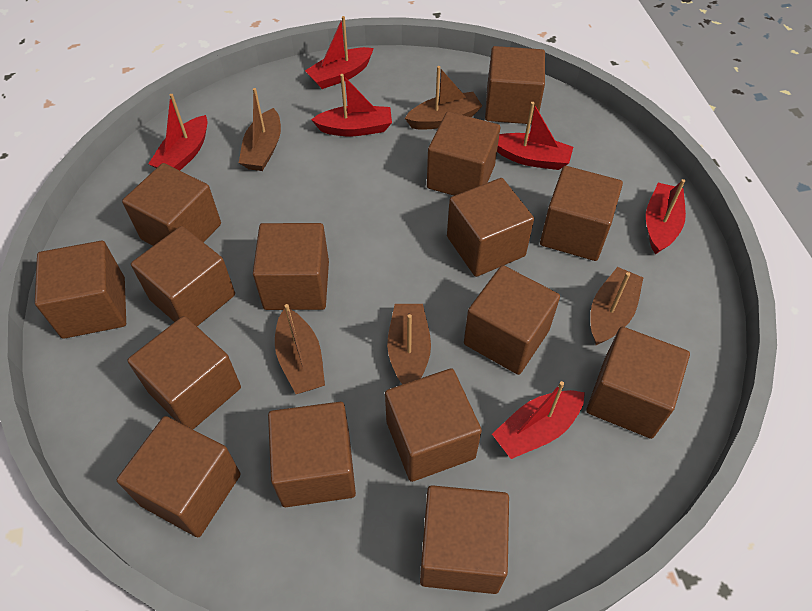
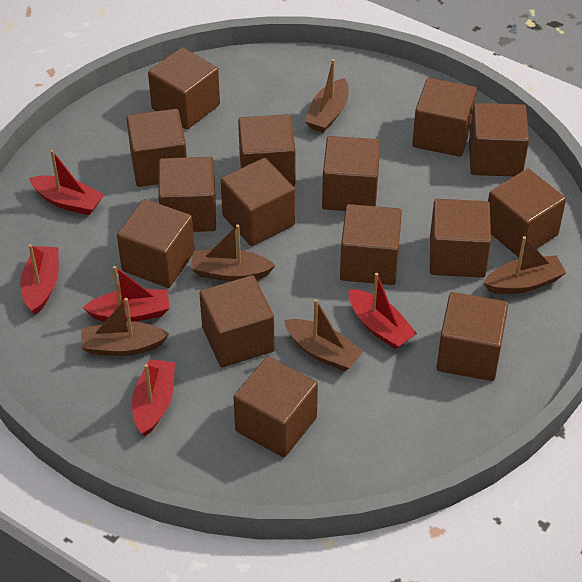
red boat: 6 -> 5

